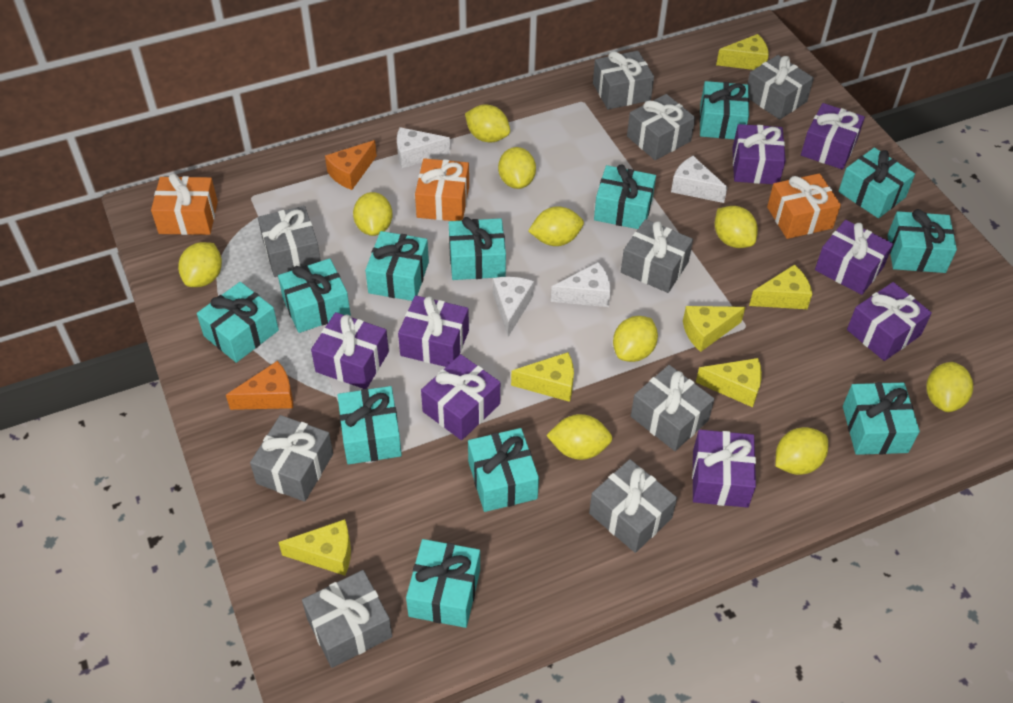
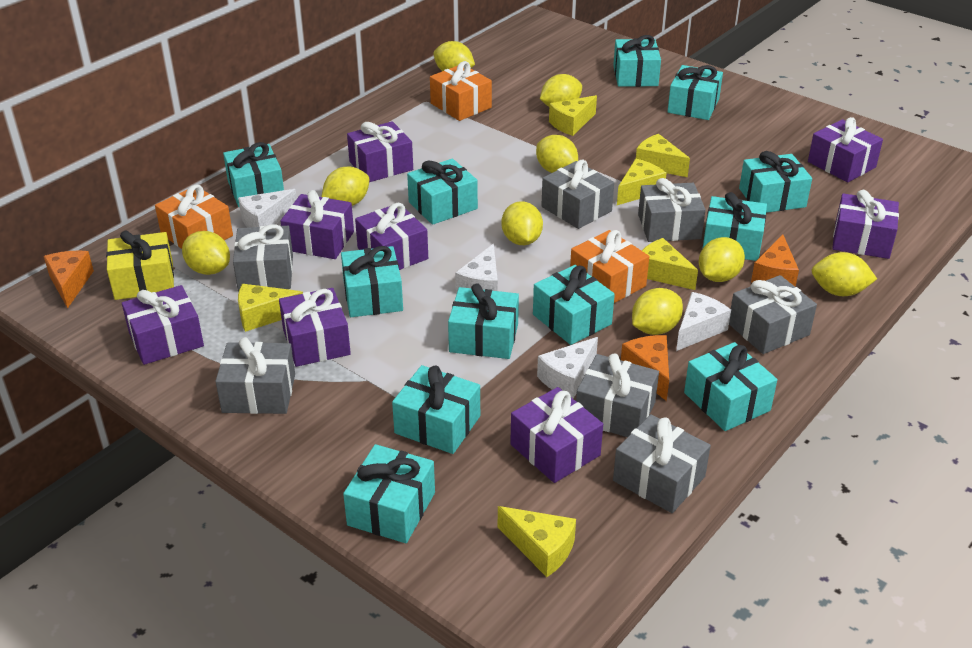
grey gift: 9 -> 7
orange cheese: 2 -> 3
yellow gift: 0 -> 1
yellow lemon: 10 -> 9

